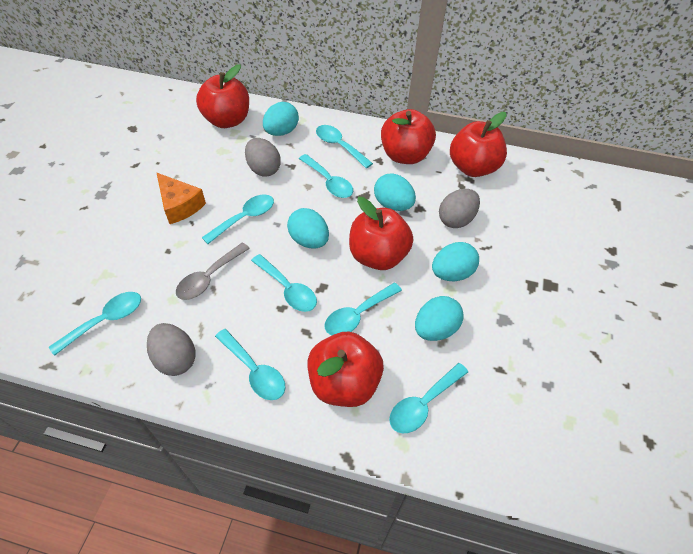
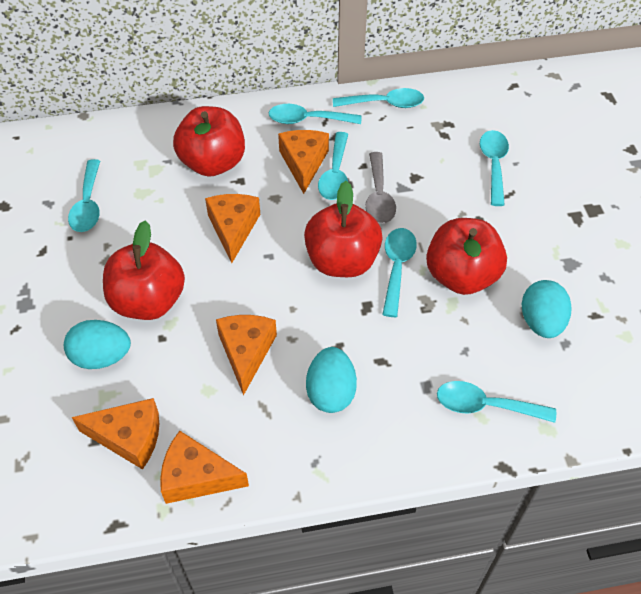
grey egg: 3 -> 0
orange cheese: 1 -> 5
red apple: 5 -> 4
turquoise egg: 5 -> 3
turquoise spoon: 8 -> 7

